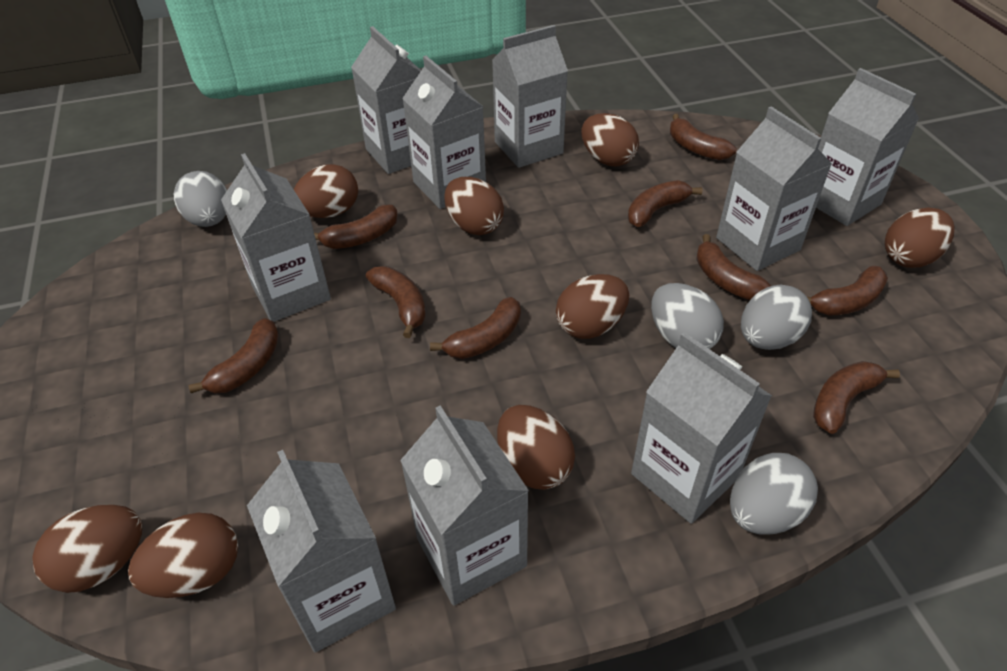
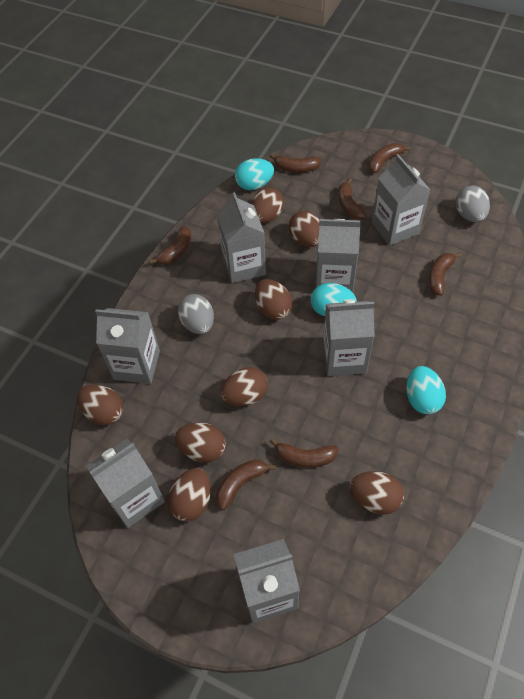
brown banana: 9 -> 7
grey carton: 9 -> 7
grey egg: 4 -> 2
turquoise egg: 0 -> 3

